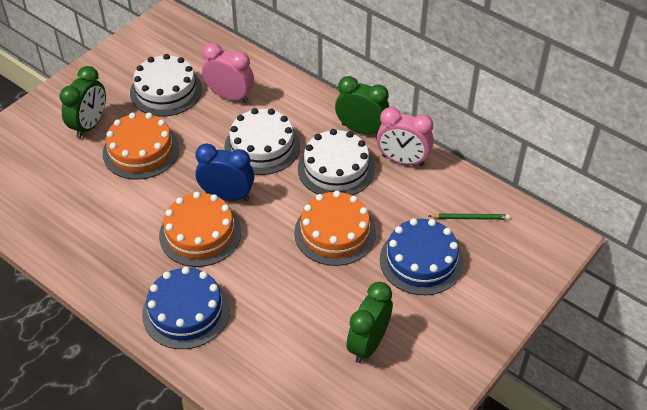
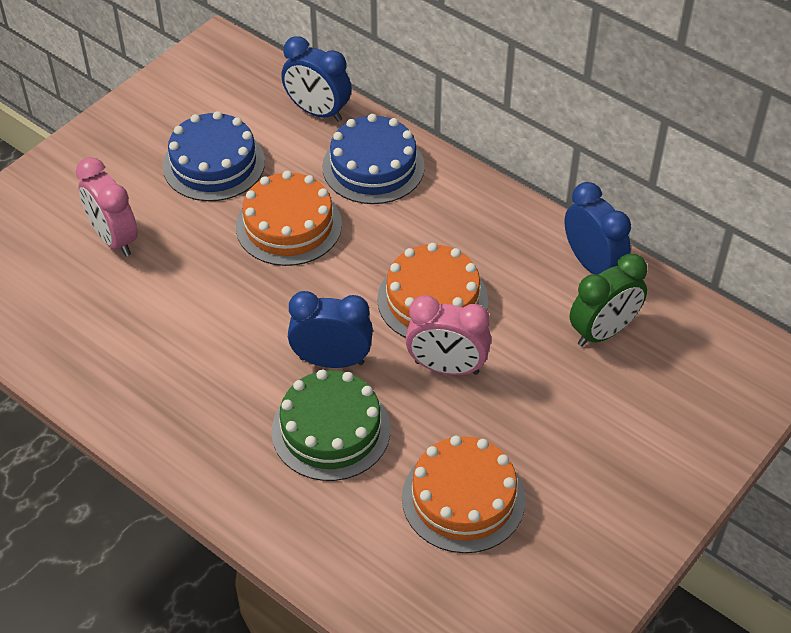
blue clock: 1 -> 3
green cake: 0 -> 1
green clock: 3 -> 1
green pencil: 1 -> 0
white cake: 3 -> 0

